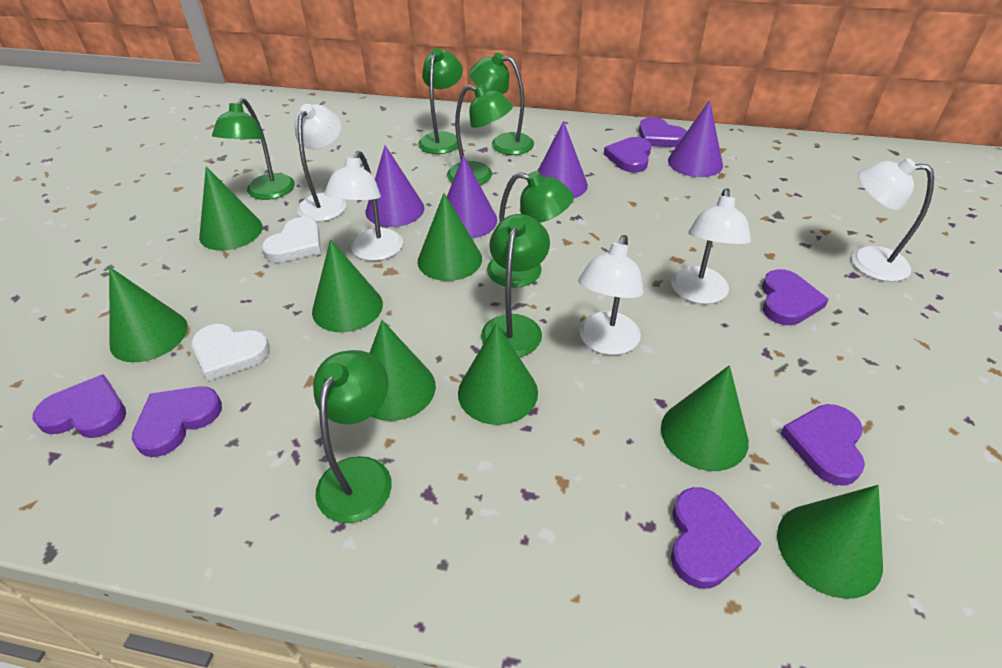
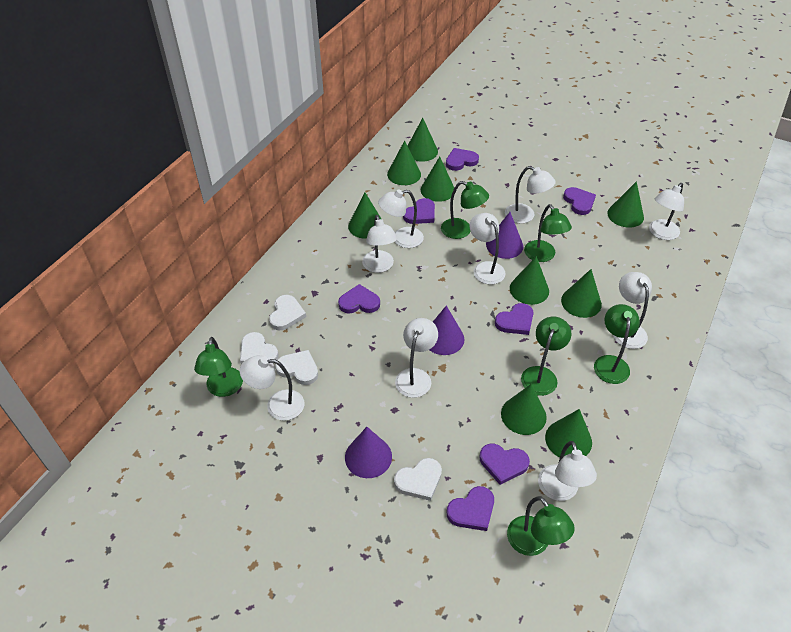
green cone: 8 -> 9
green lamp: 7 -> 6
purple cone: 4 -> 3
white heart: 2 -> 4
white lamp: 5 -> 9

